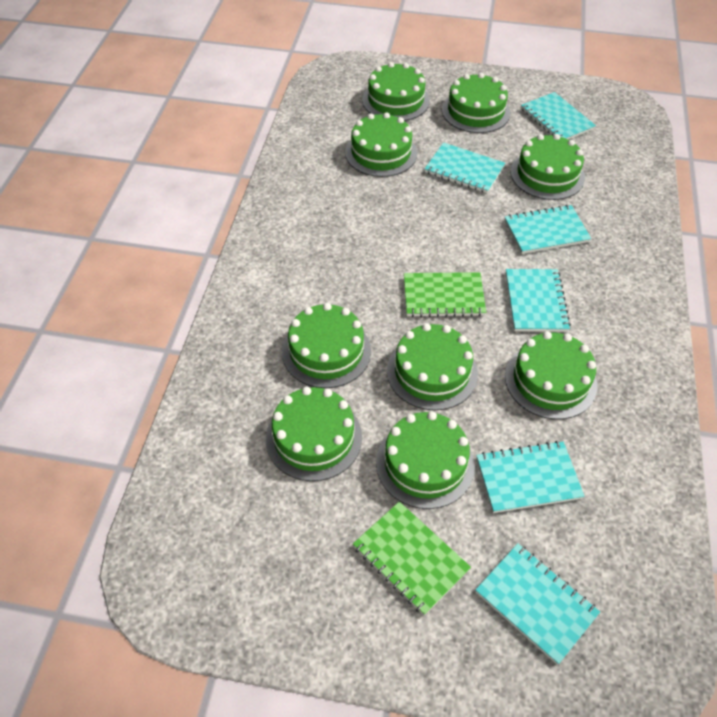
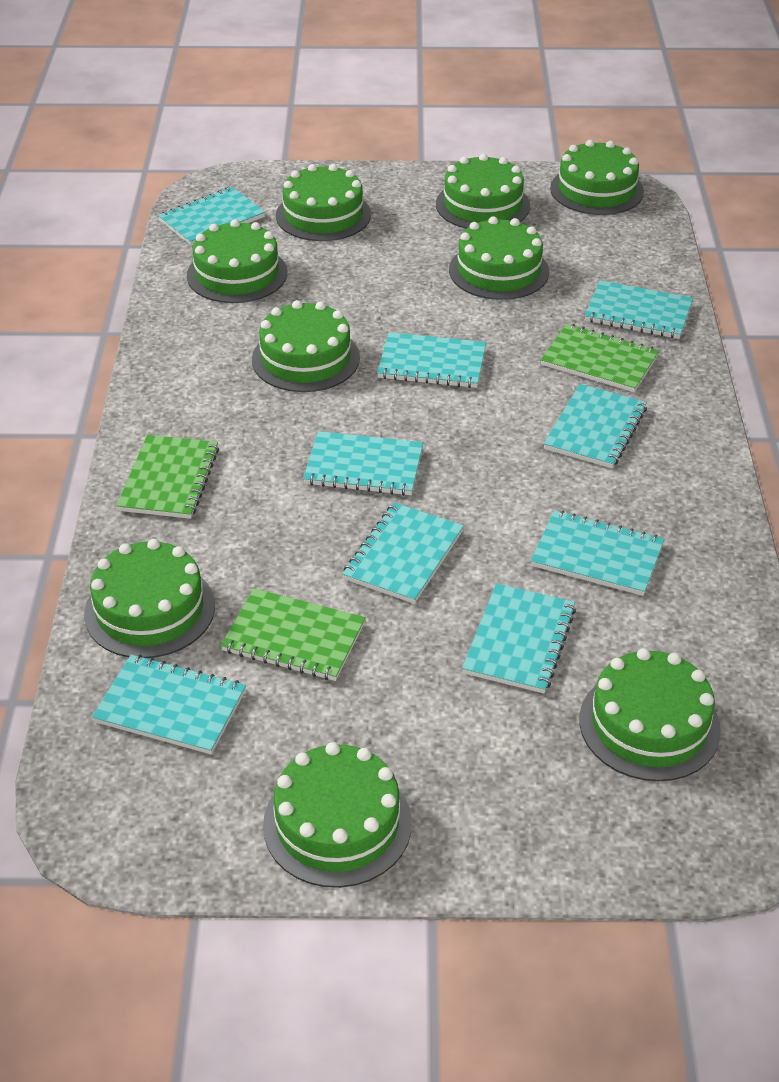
green notebook: 2 -> 3
turquoise notebook: 6 -> 9

